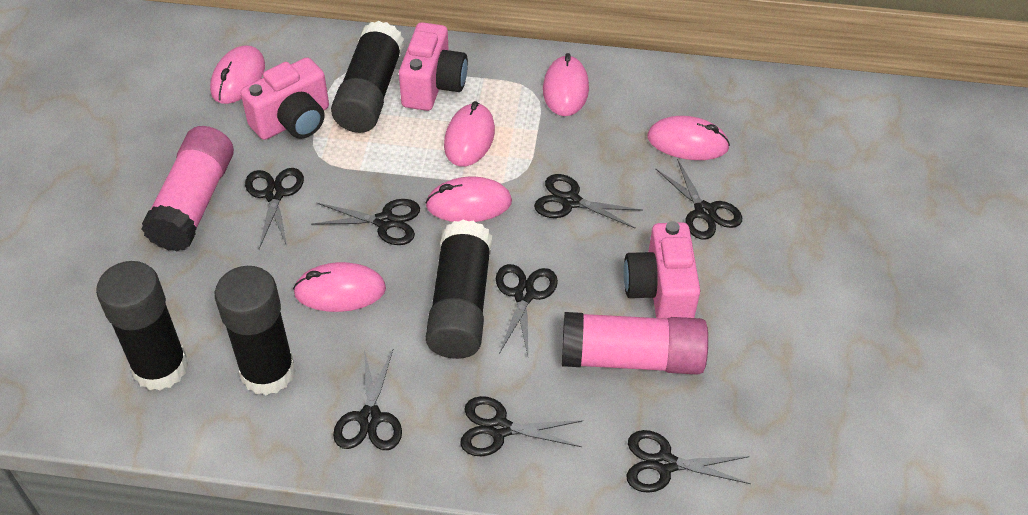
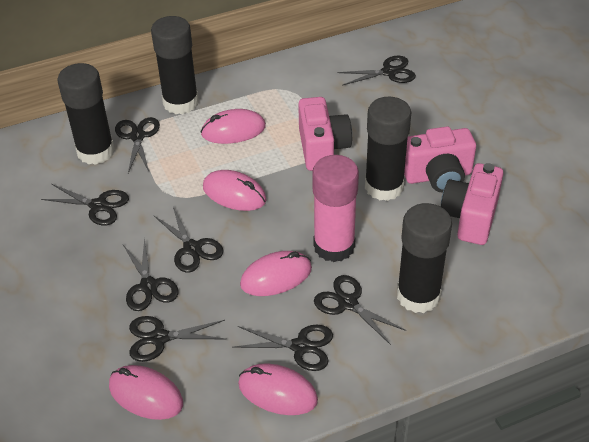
pink glue stick: 2 -> 1
pink mouse: 6 -> 5

